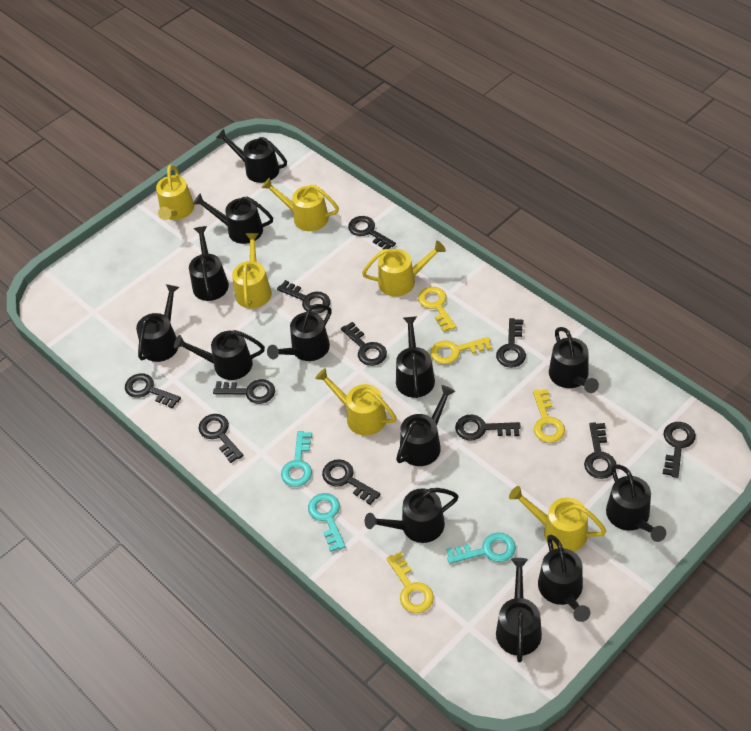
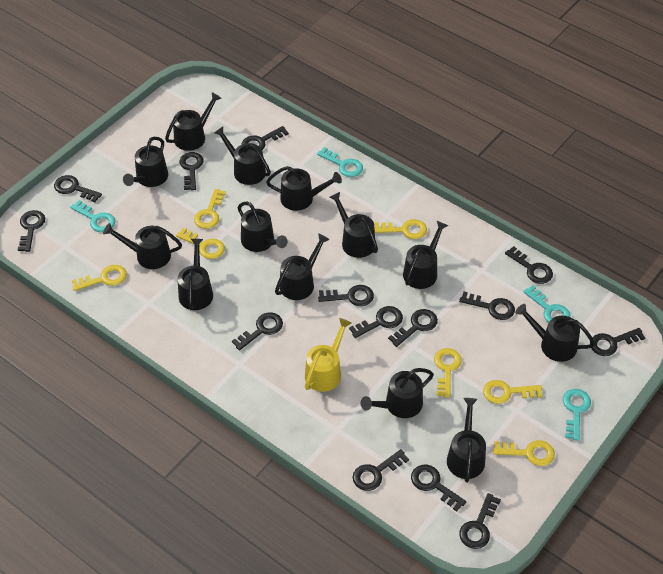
black key: 11 -> 14
turquoise key: 3 -> 4
yellow key: 4 -> 7
yellow watering can: 6 -> 1

